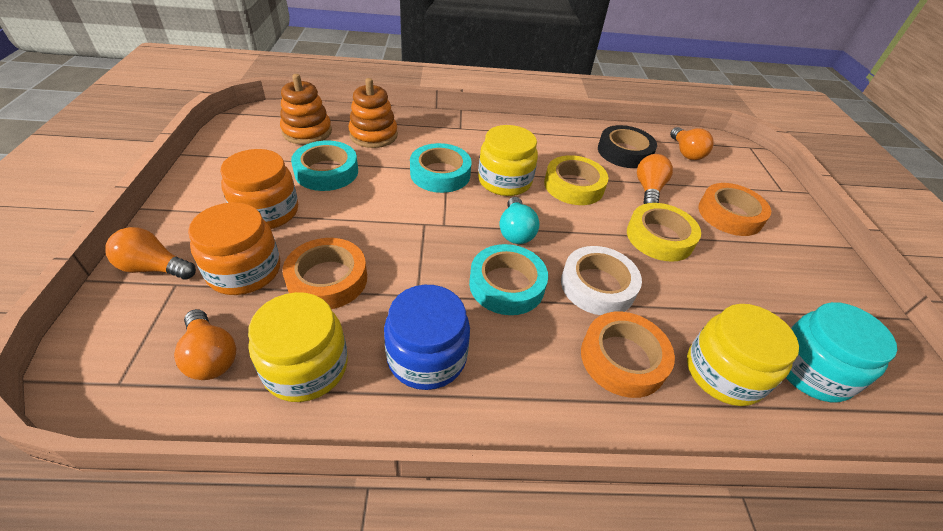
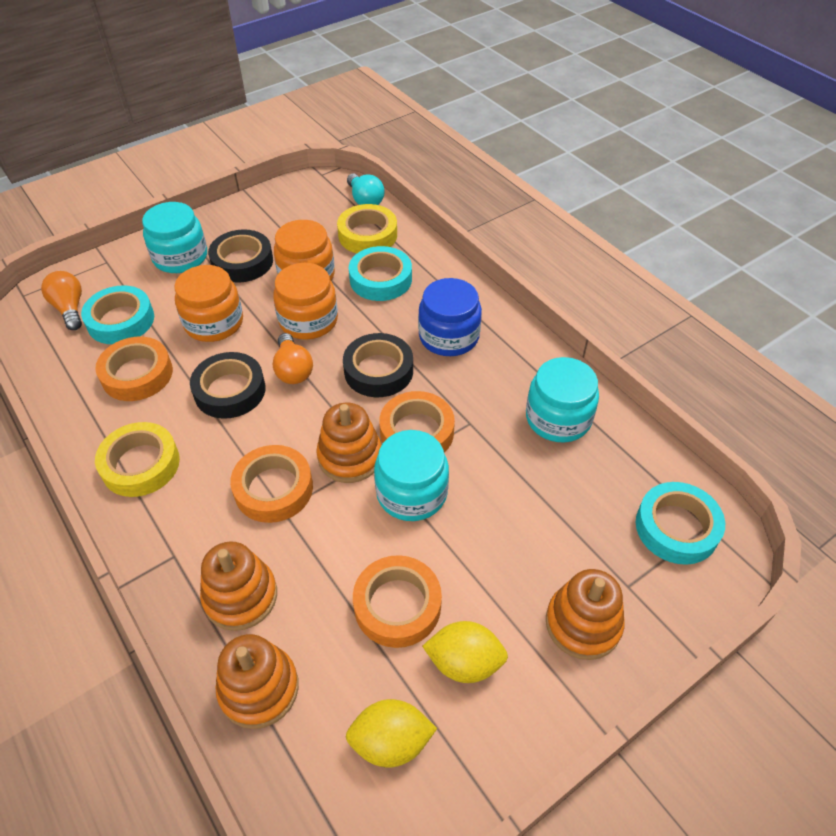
black tape: 1 -> 3
orange jar: 2 -> 3
orange light bulb: 4 -> 2
orange stacking toy: 2 -> 4
orange tape: 3 -> 4
turquoise jar: 1 -> 3
white tape: 1 -> 0
yellow jar: 3 -> 0
yellow lemon: 0 -> 2

